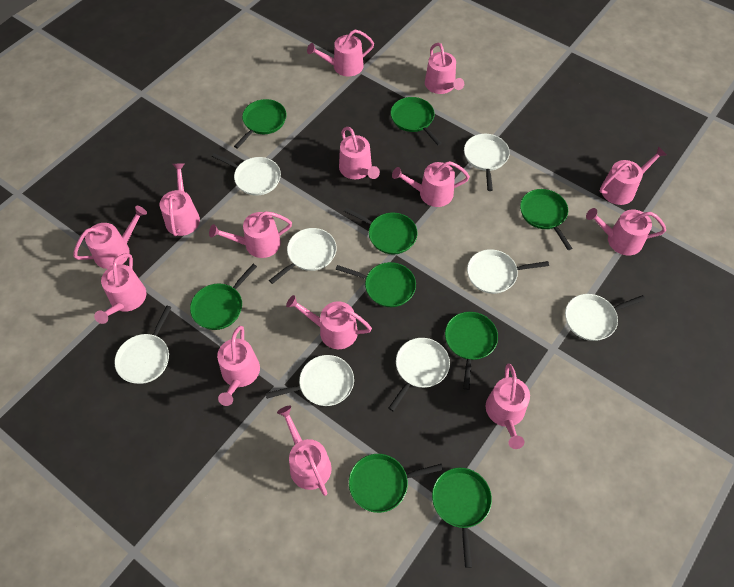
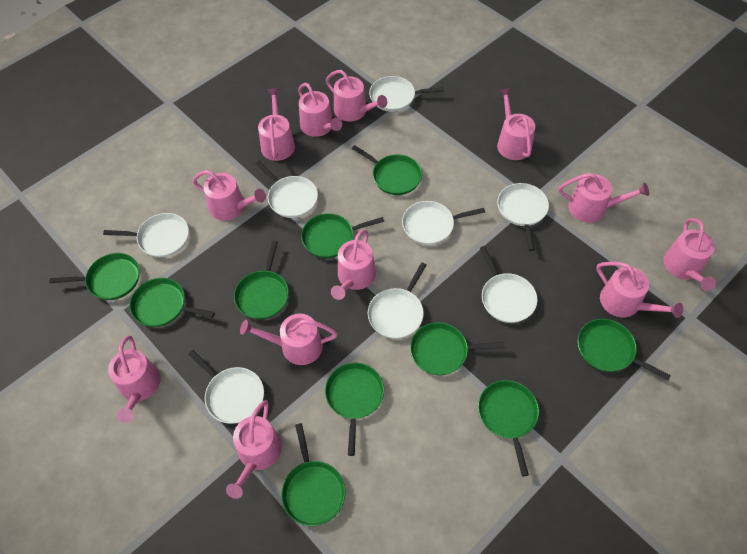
green pan: 9 -> 10
pink watering can: 14 -> 12

